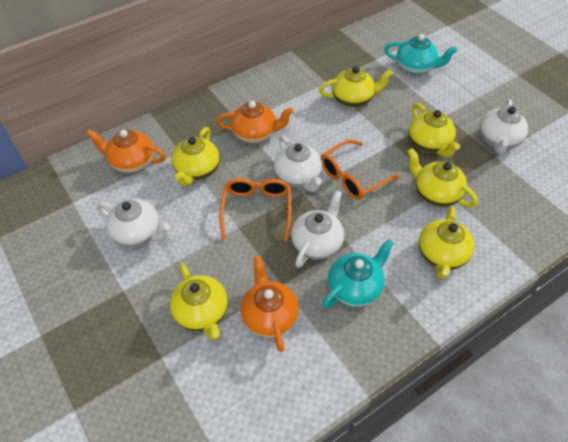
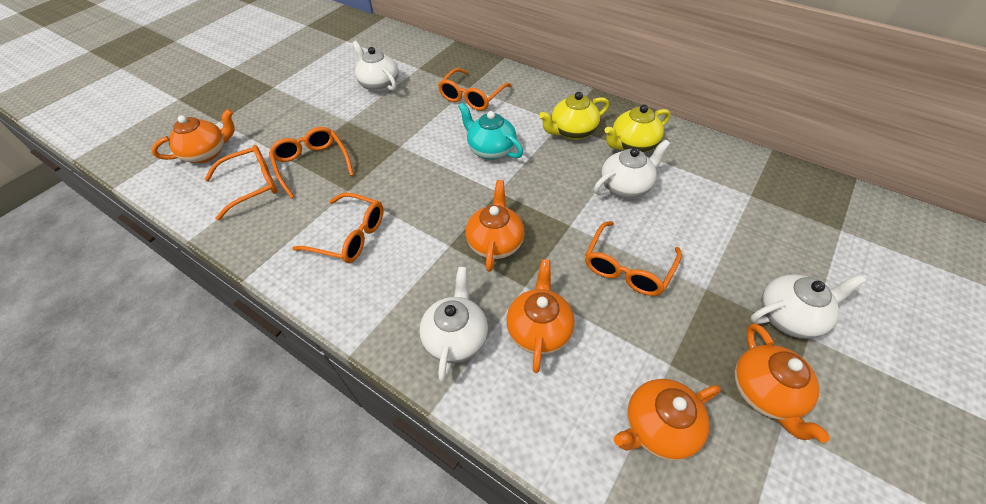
orange glasses: 2 -> 5
orange teapot: 3 -> 5
turquoise teapot: 2 -> 1
yellow teapot: 6 -> 2

